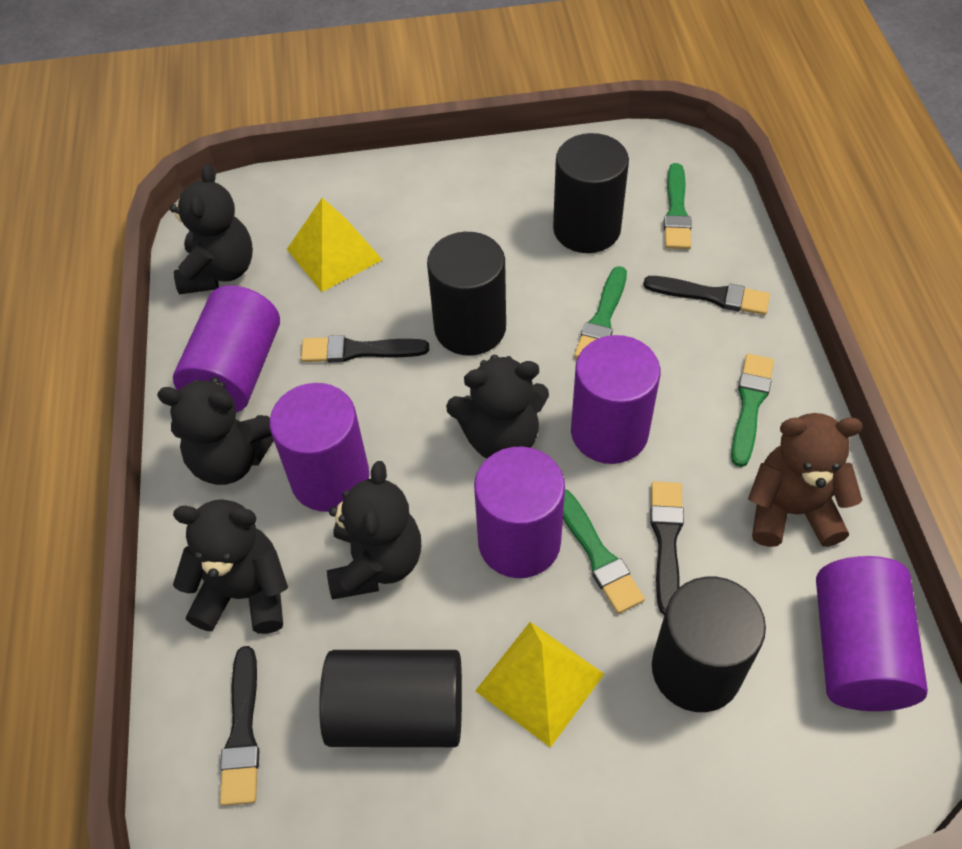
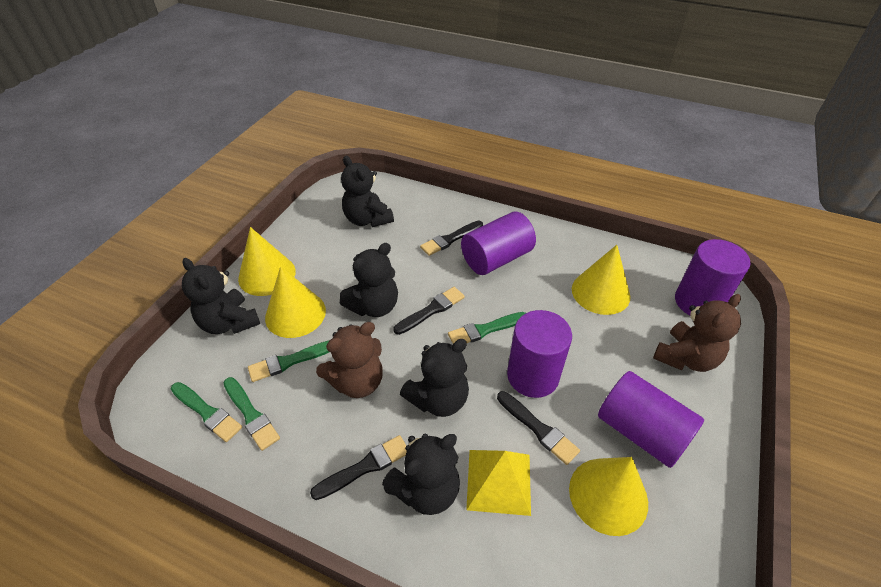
black cylinder: 4 -> 0
brown teddy bear: 1 -> 2
purple cylinder: 5 -> 4
yellow cone: 0 -> 4
yellow pyramid: 2 -> 1

